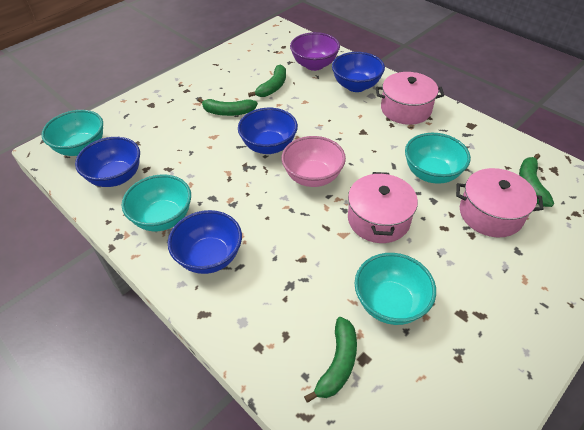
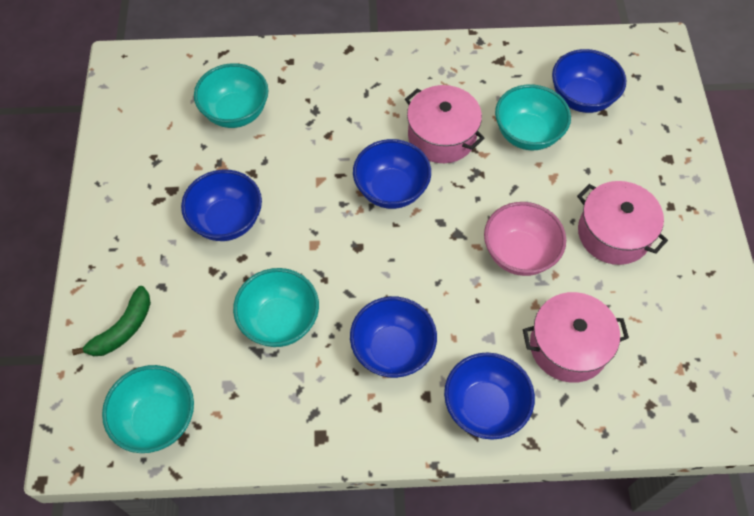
blue bowl: 4 -> 5
green banana: 4 -> 1
purple bowl: 1 -> 0

